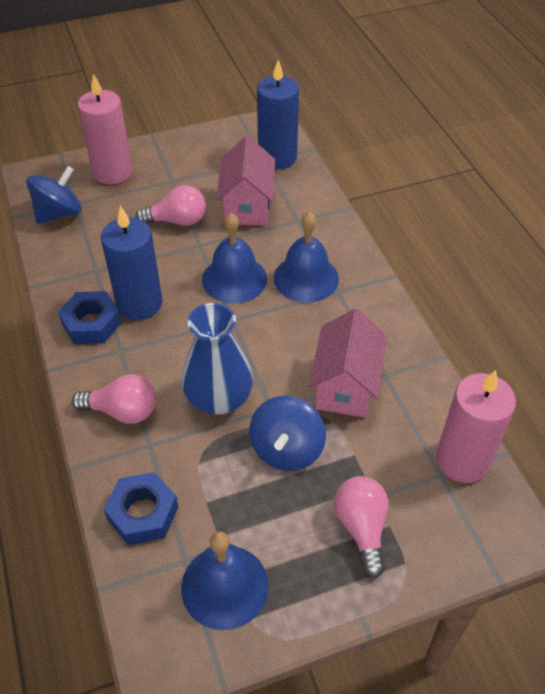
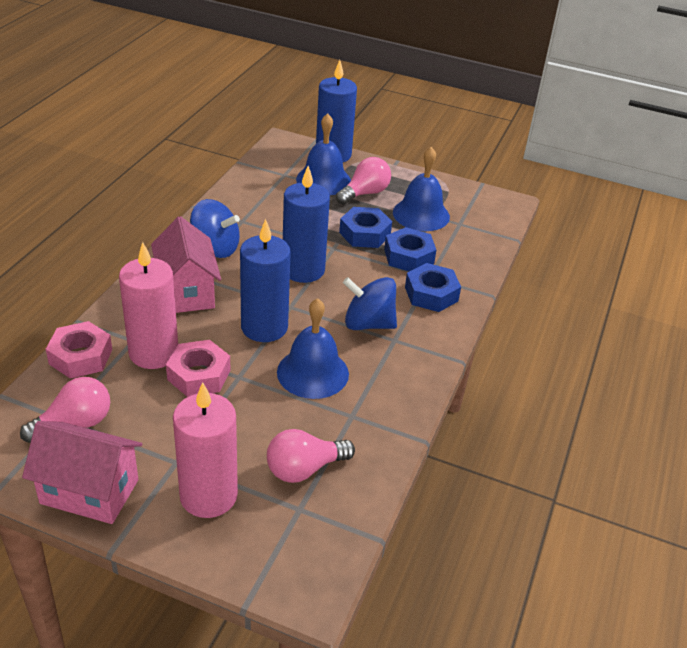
blue candle: 2 -> 3
blue nut: 2 -> 3
blue vase: 1 -> 0
pink nut: 0 -> 2

